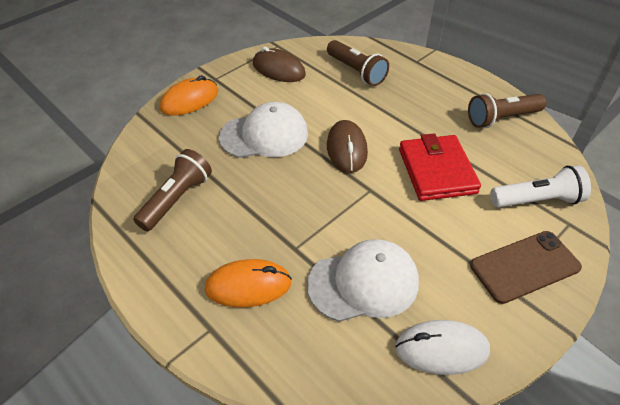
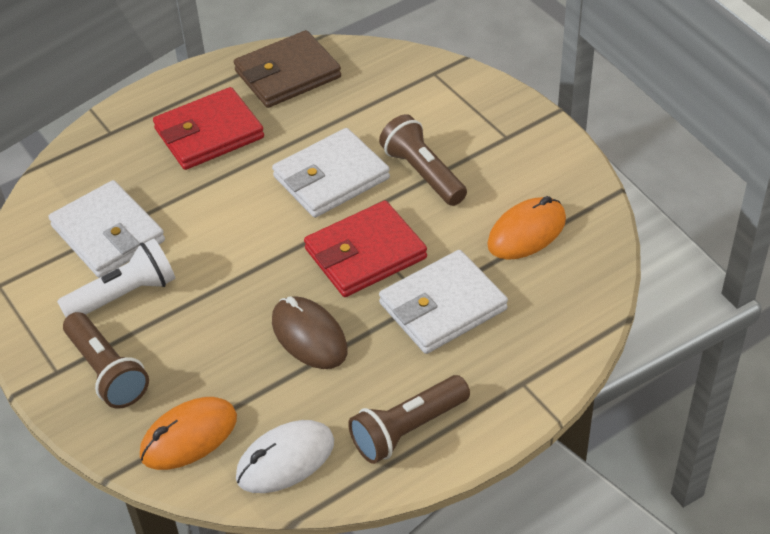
brown mouse: 2 -> 1
brown phone: 1 -> 0
brown wallet: 0 -> 1
red wallet: 1 -> 2
white cap: 2 -> 0
white wallet: 0 -> 3

